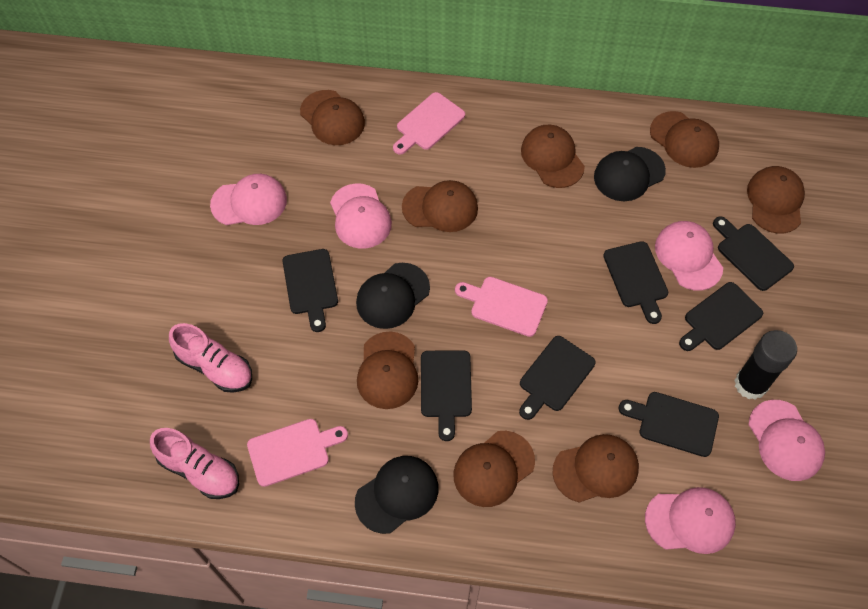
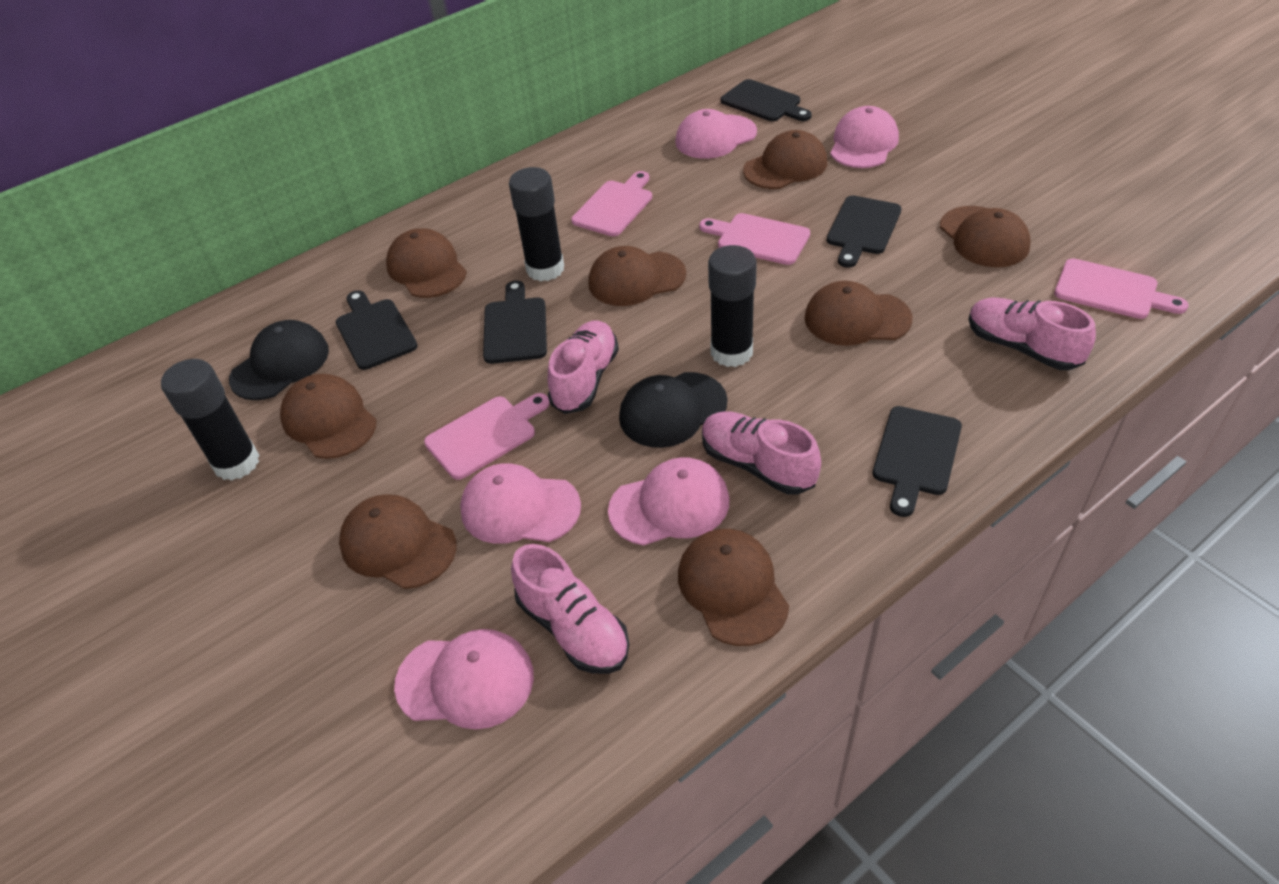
black cap: 3 -> 2
black cutting board: 7 -> 5
black glue stick: 1 -> 3
pink cutting board: 3 -> 4
pink shoe: 2 -> 4

